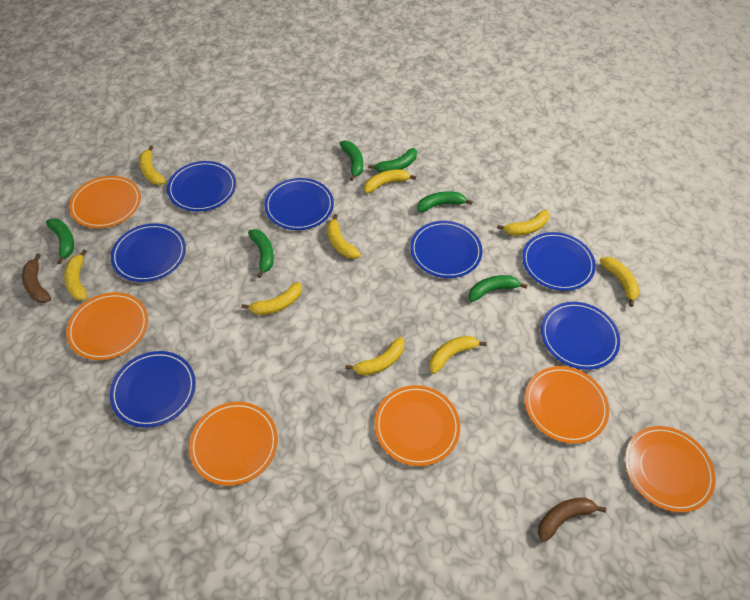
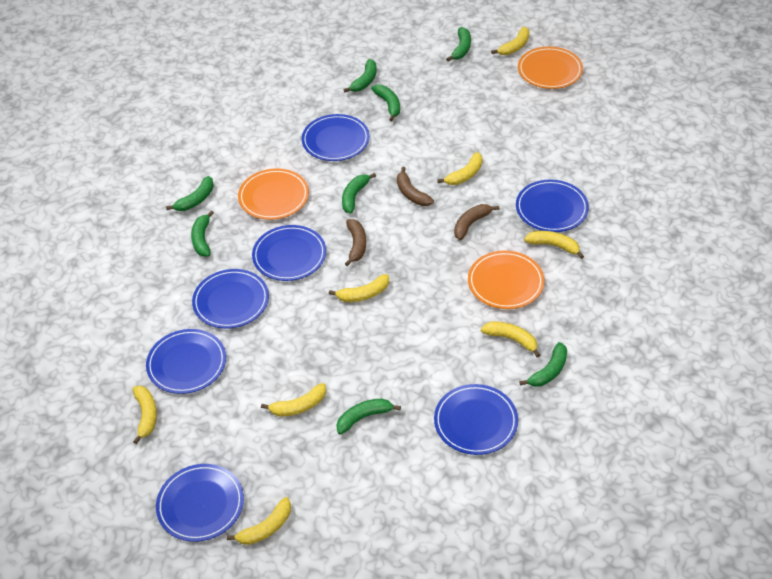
brown banana: 2 -> 3
green banana: 6 -> 8
orange plate: 6 -> 3
yellow banana: 9 -> 8

